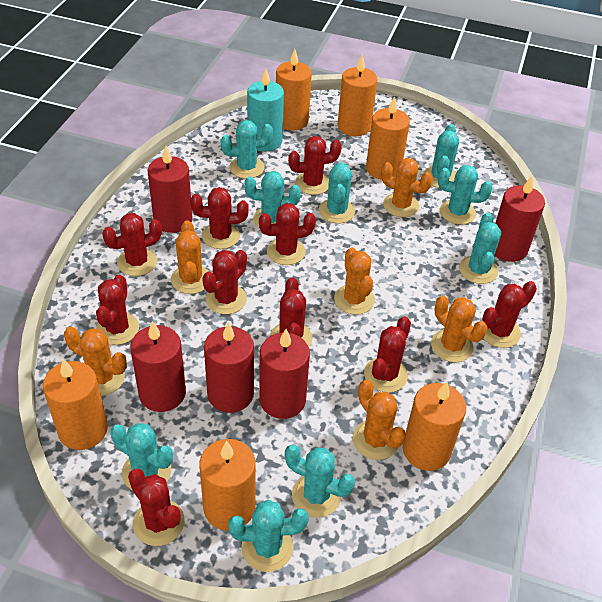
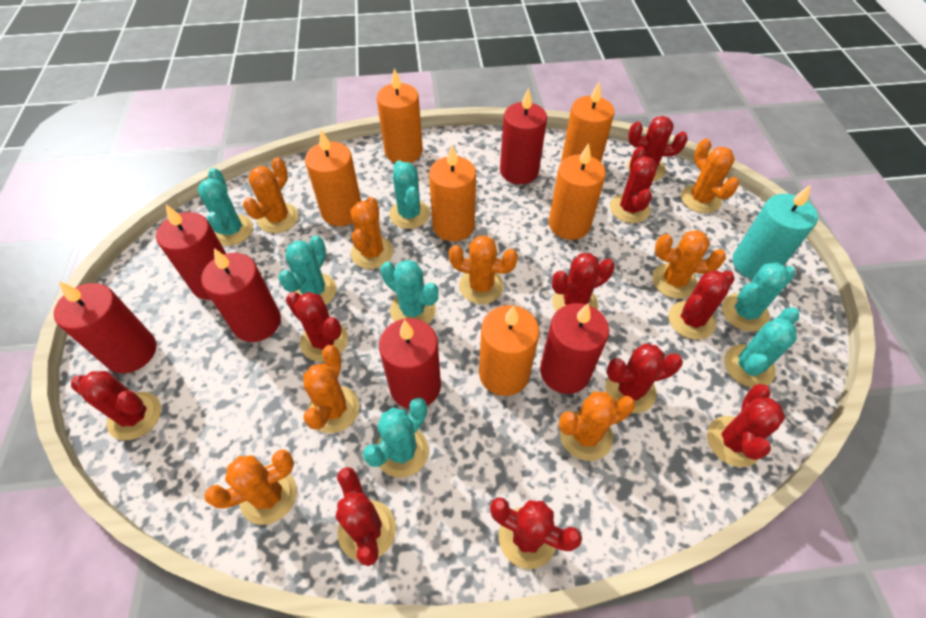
orange cactus: 6 -> 8
red candle: 5 -> 6
turquoise cactus: 9 -> 7

